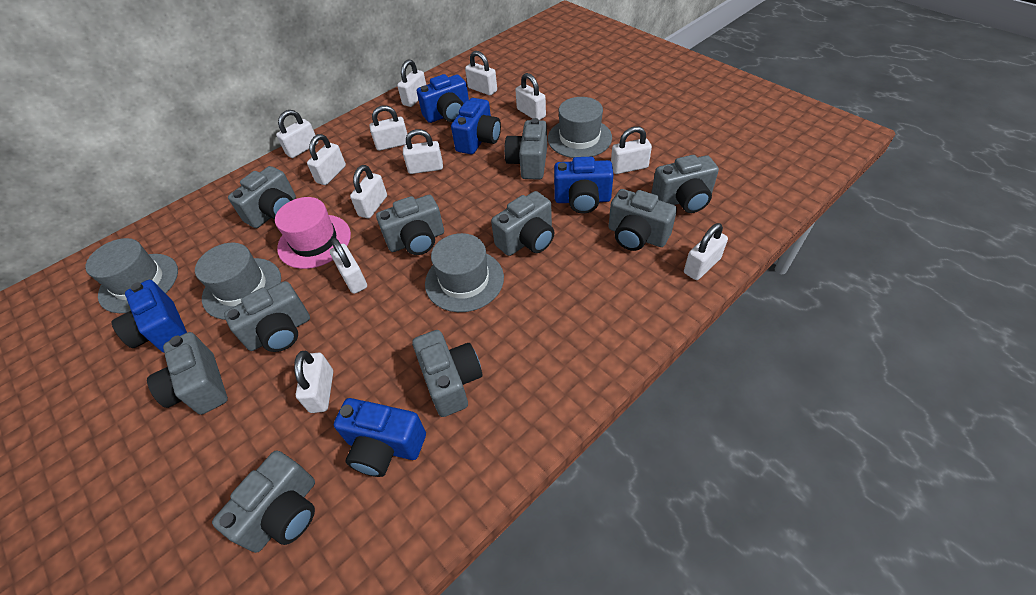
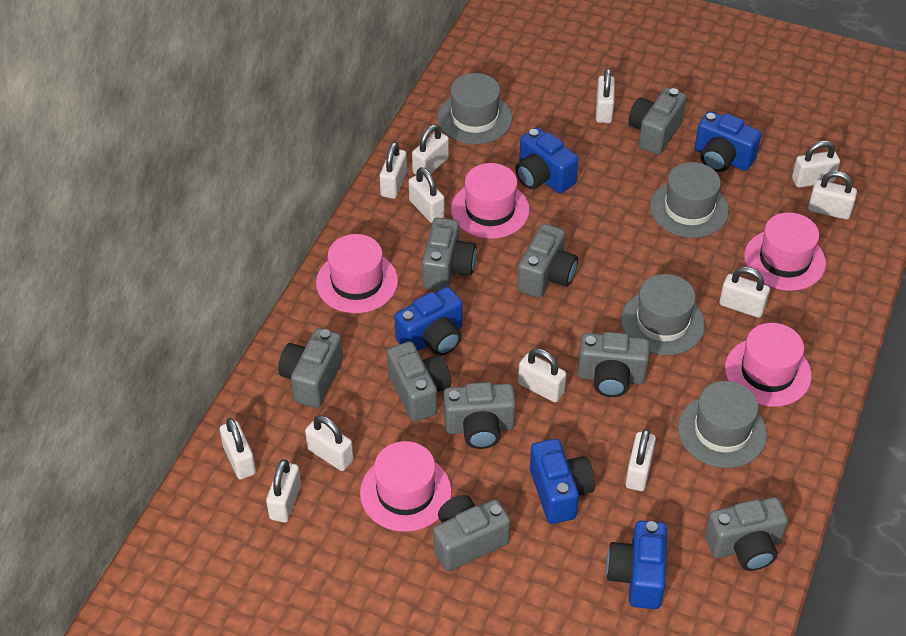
grey camera: 10 -> 9
pink hat: 1 -> 5

